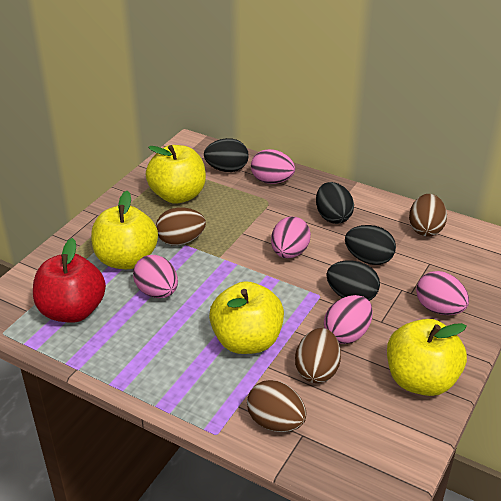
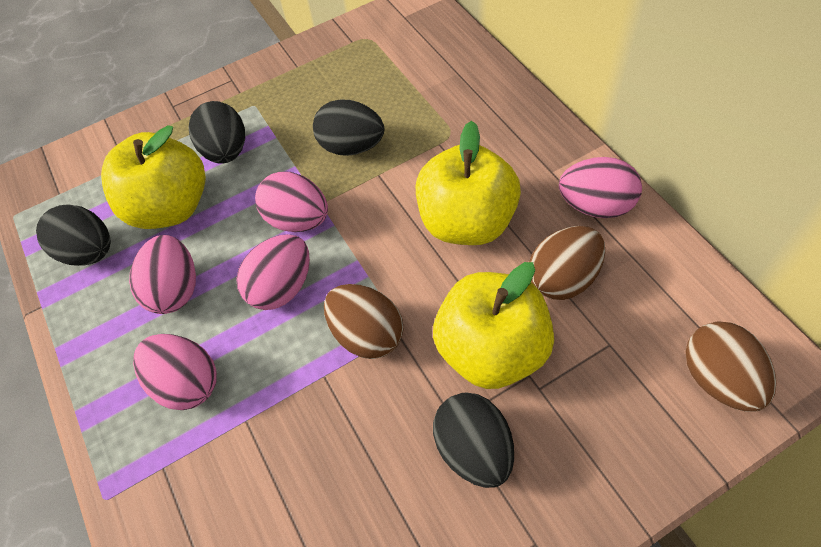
brown egg: 4 -> 3
red apple: 1 -> 0
yellow apple: 4 -> 3

